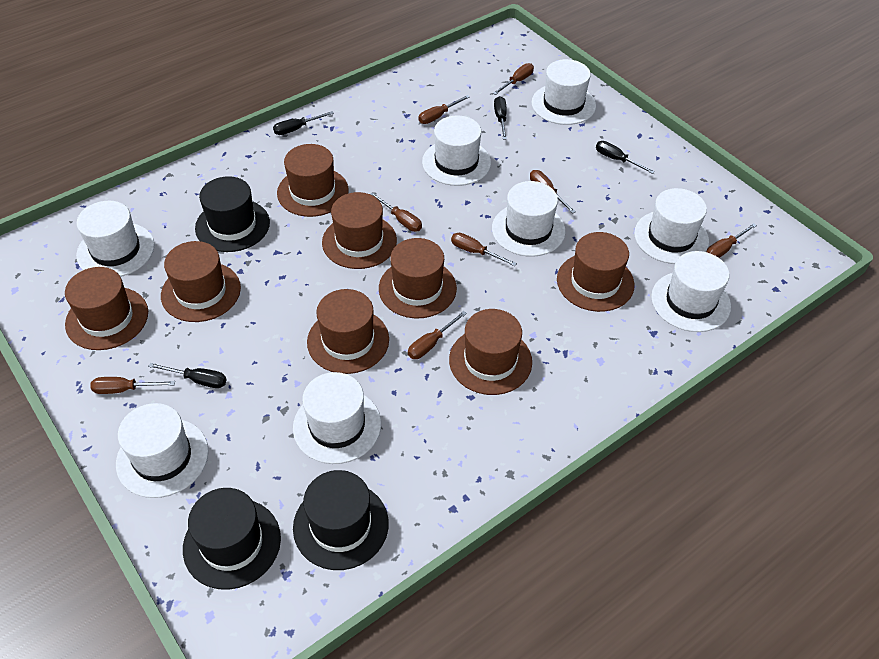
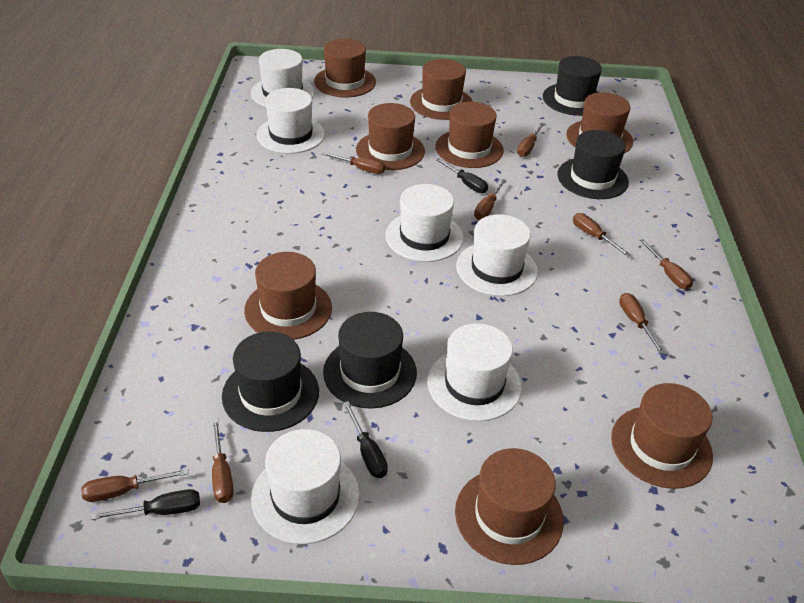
black hat: 3 -> 4
black screwdriver: 4 -> 3
white hat: 8 -> 6

